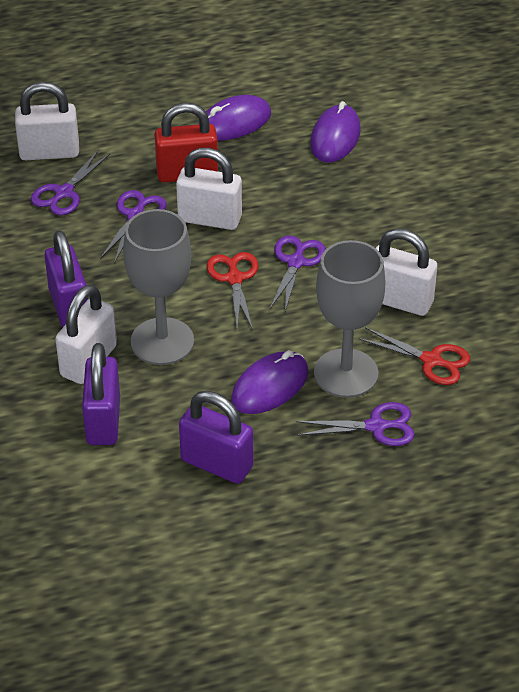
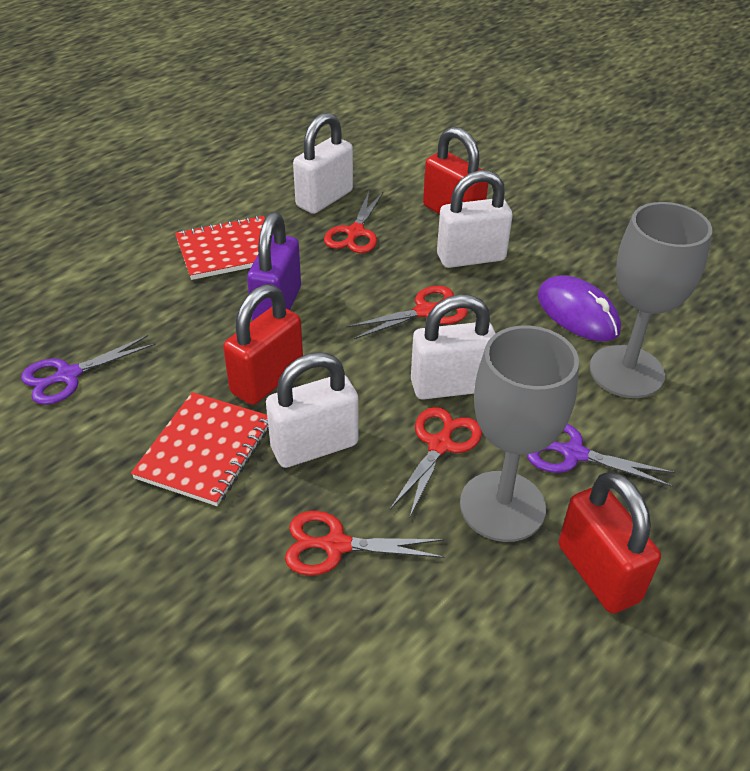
purple mouse: 3 -> 1
purple padlock: 3 -> 1
purple scissors: 4 -> 2
red notebook: 0 -> 2
red padlock: 1 -> 3
red scissors: 2 -> 4

